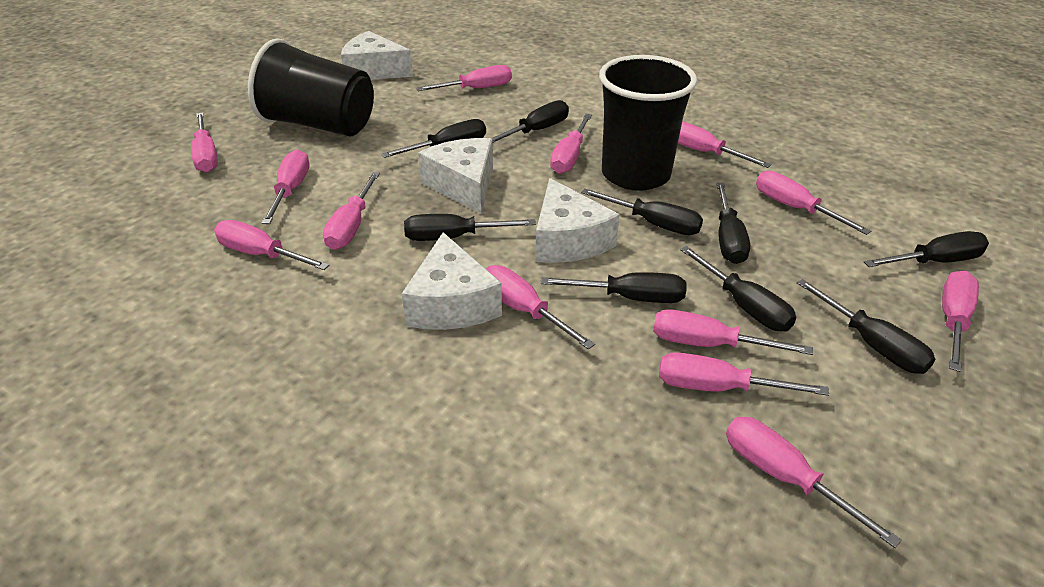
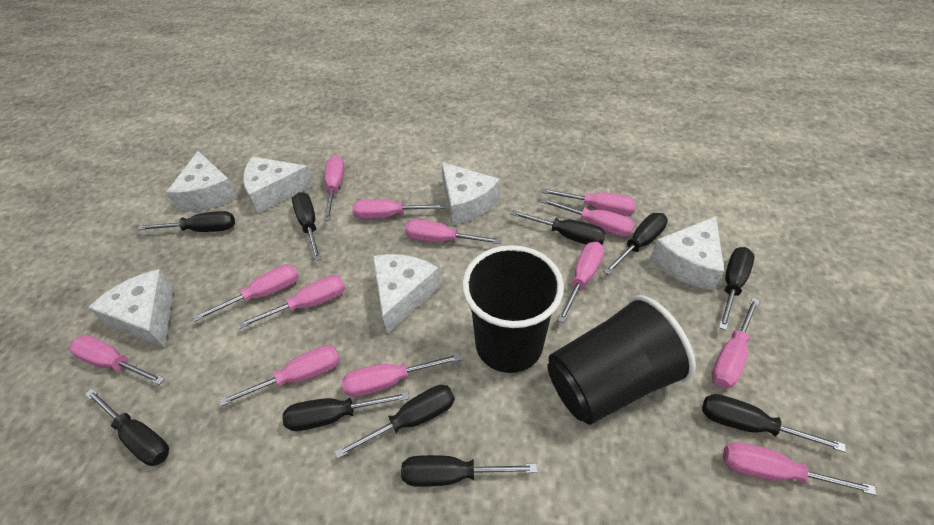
black screwdriver: 9 -> 10
white cheese: 4 -> 6

